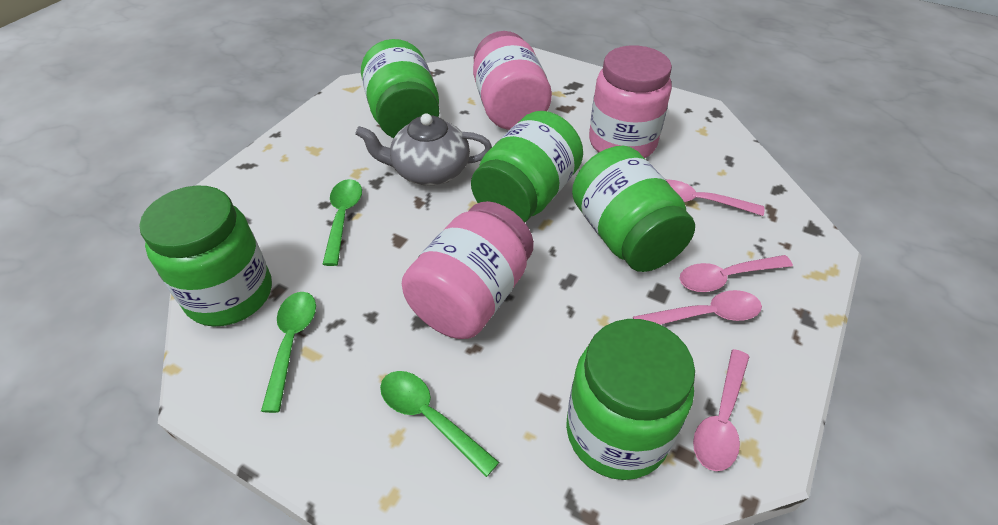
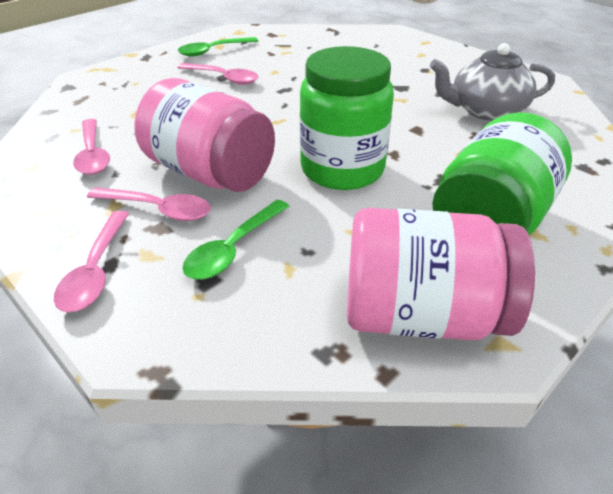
green jar: 5 -> 2
green spoon: 3 -> 2
pink jar: 3 -> 2

